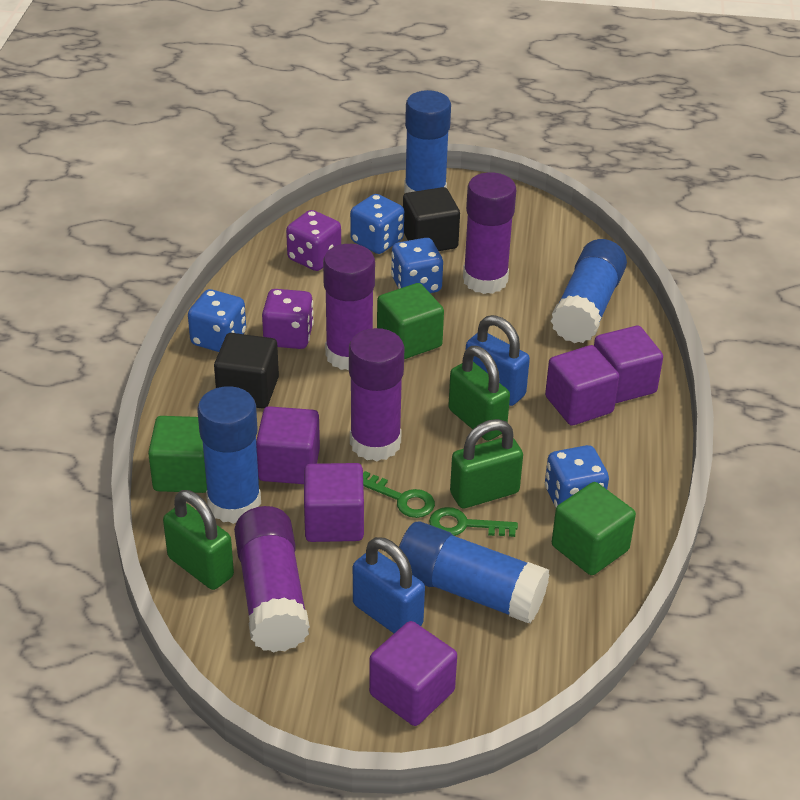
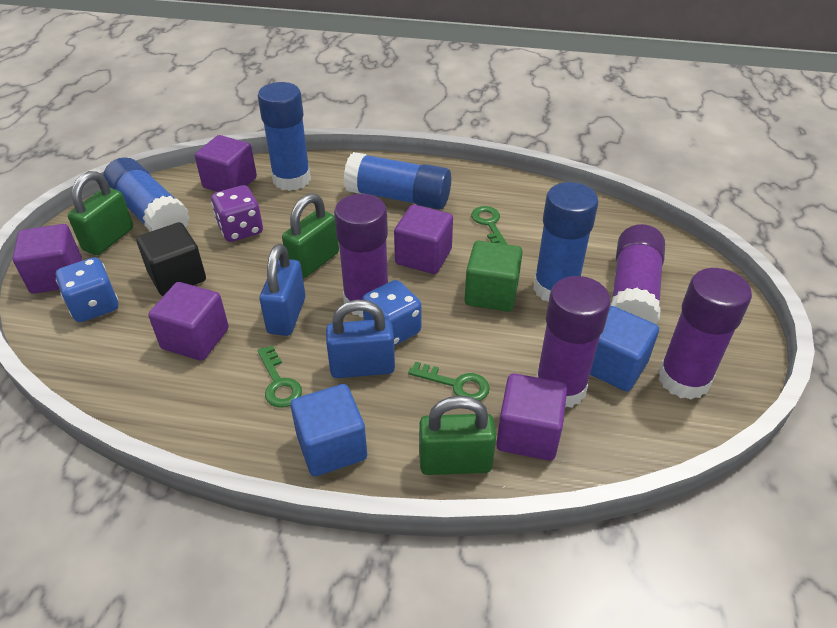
black cube: 2 -> 1
blue cube: 0 -> 2
blue dice: 4 -> 2
green cube: 3 -> 1
green key: 2 -> 3
purple dice: 2 -> 1

